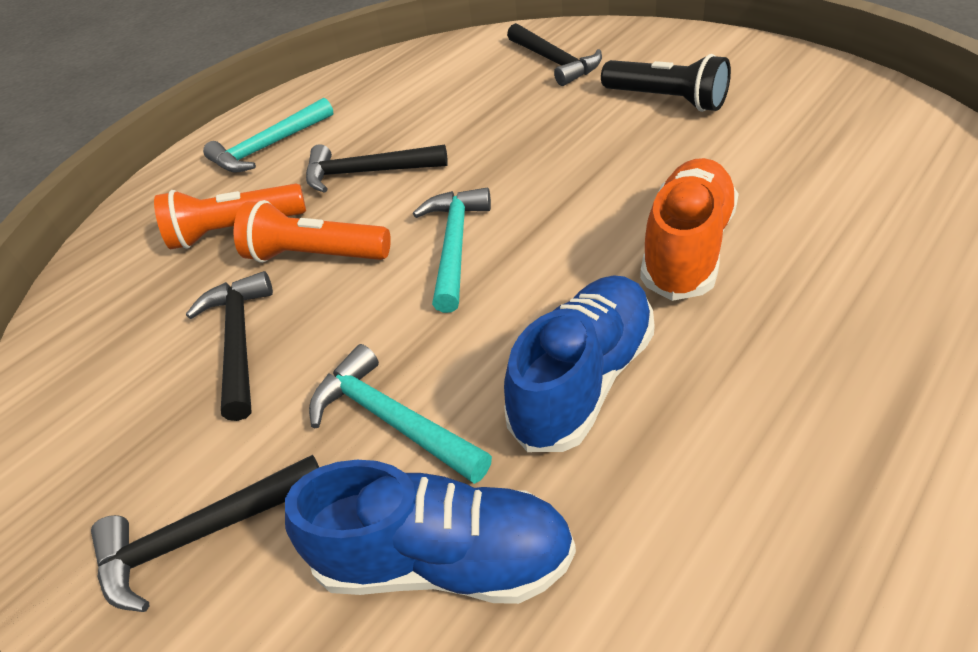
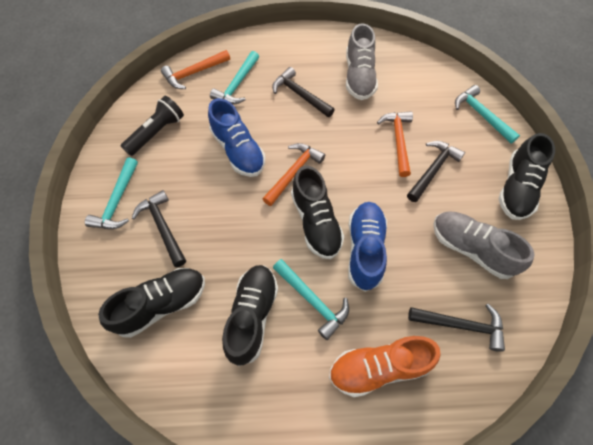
black shoe: 0 -> 4
grey shoe: 0 -> 2
orange flashlight: 2 -> 0
orange hammer: 0 -> 3
turquoise hammer: 3 -> 4

